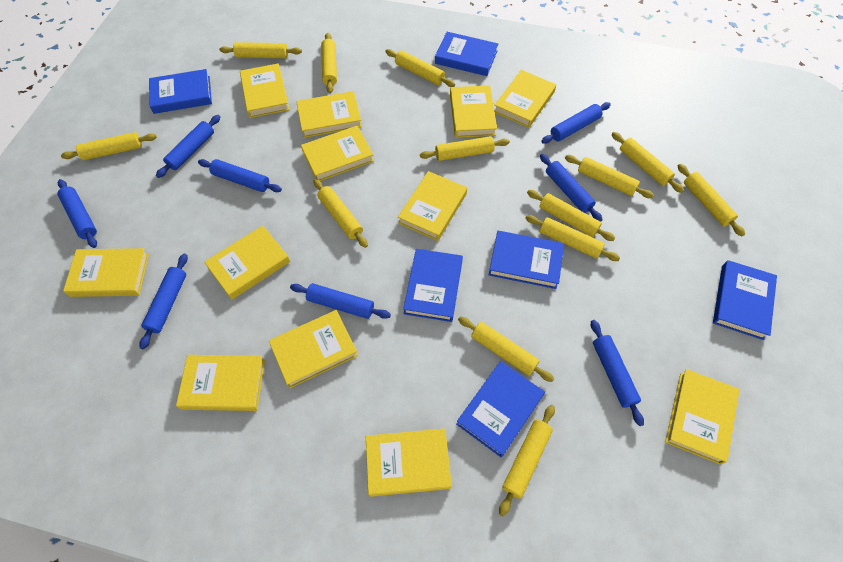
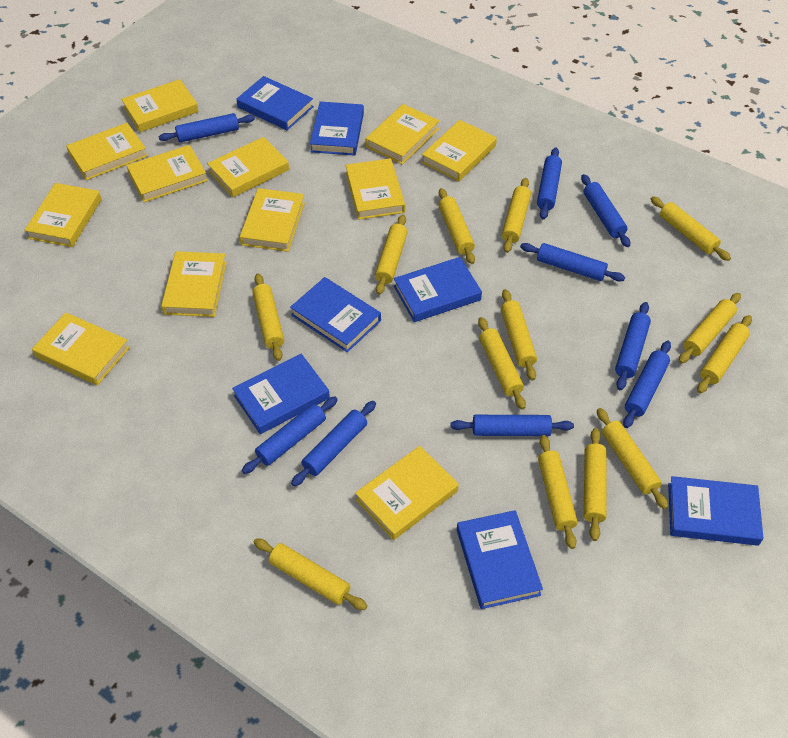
blue book: 6 -> 7
blue rolling pin: 8 -> 9

